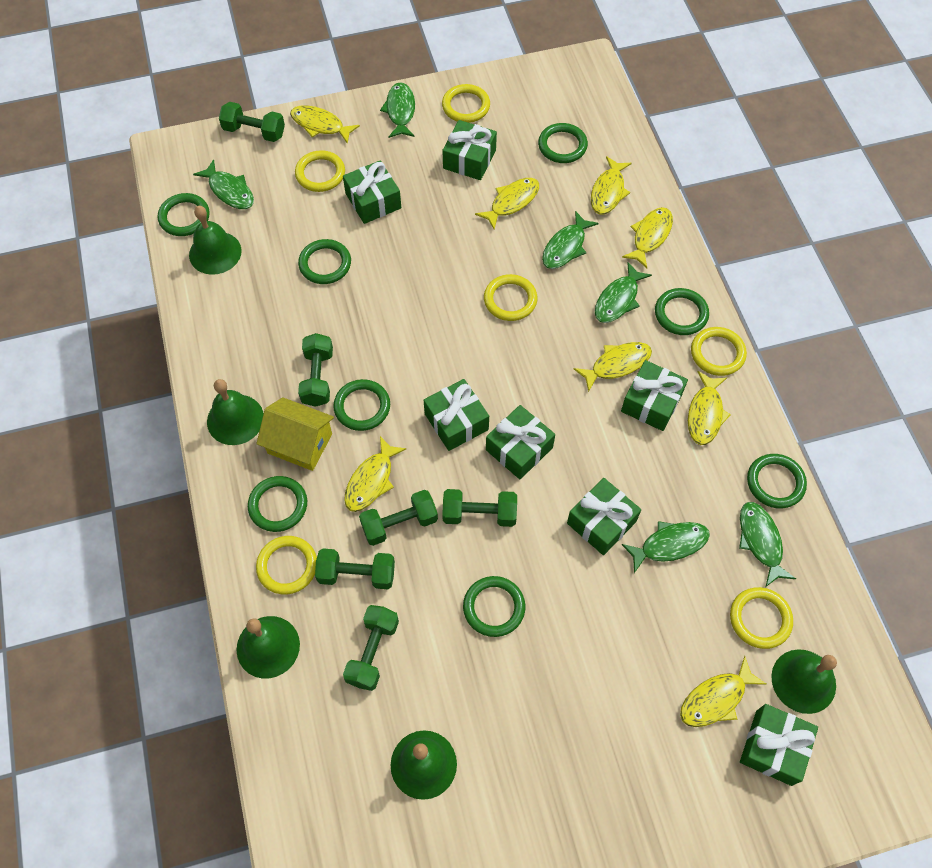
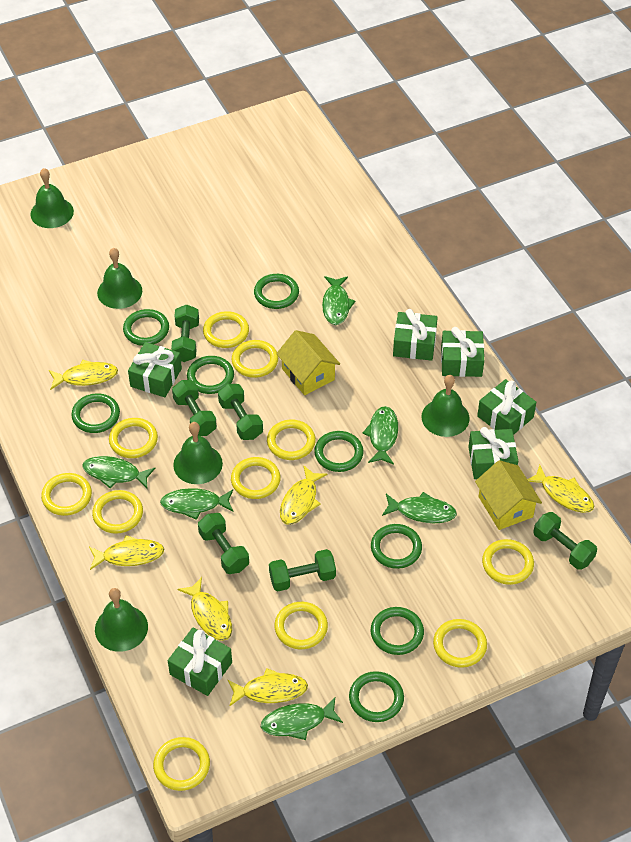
green gift: 7 -> 6
yellow fish: 8 -> 6
yellow house: 1 -> 2
yellow ring: 6 -> 11

